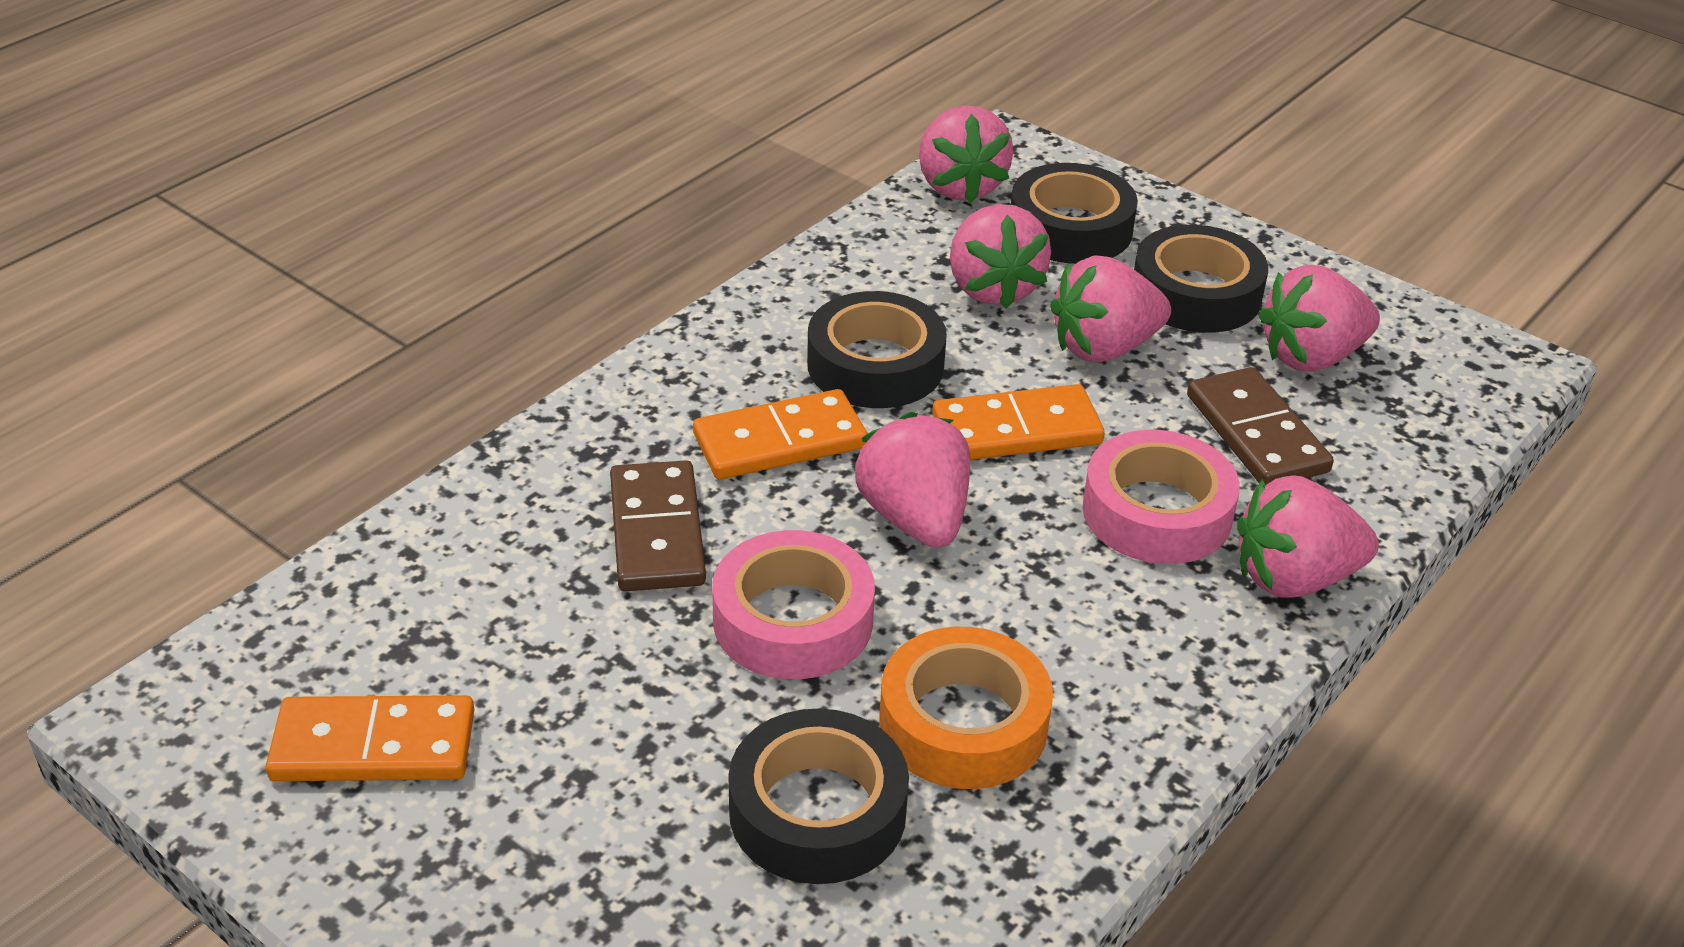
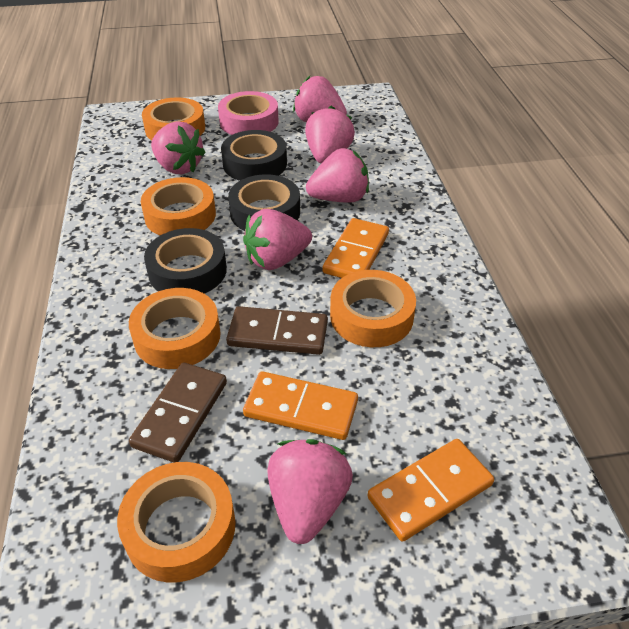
black tape: 4 -> 3
orange tape: 1 -> 5
pink tape: 2 -> 1

